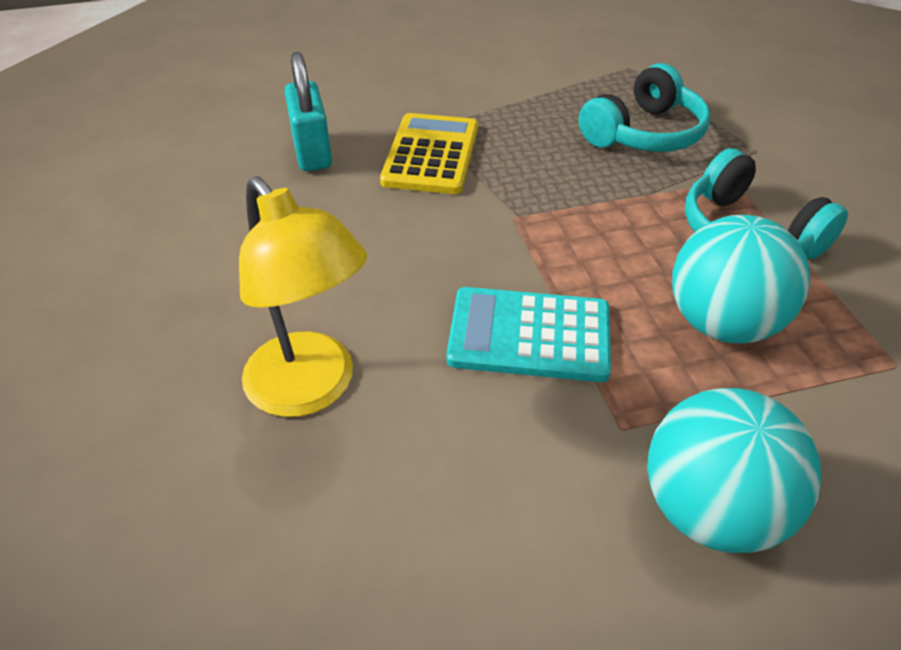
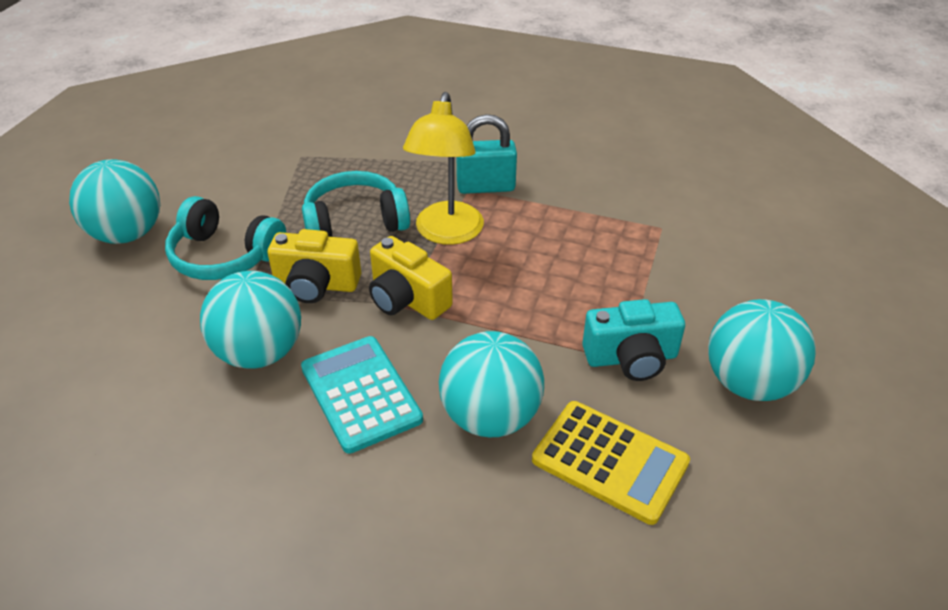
turquoise ball: 2 -> 4
turquoise camera: 0 -> 1
yellow camera: 0 -> 2

